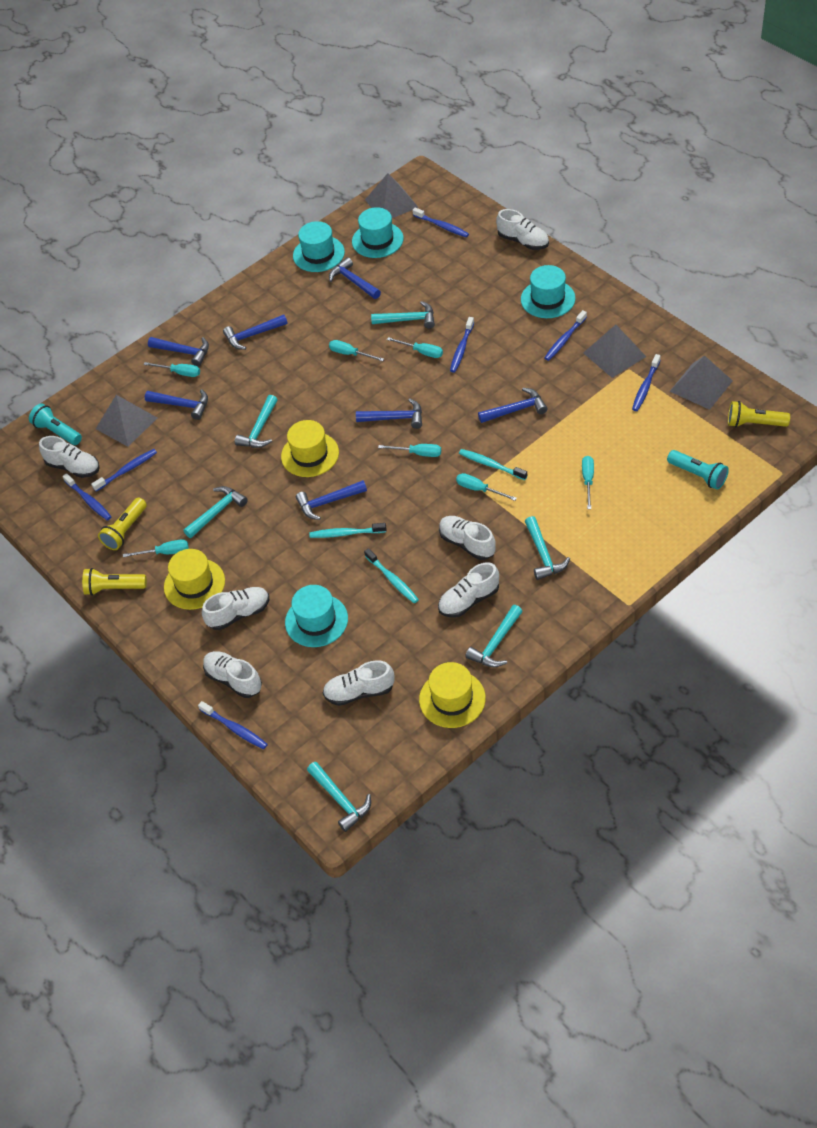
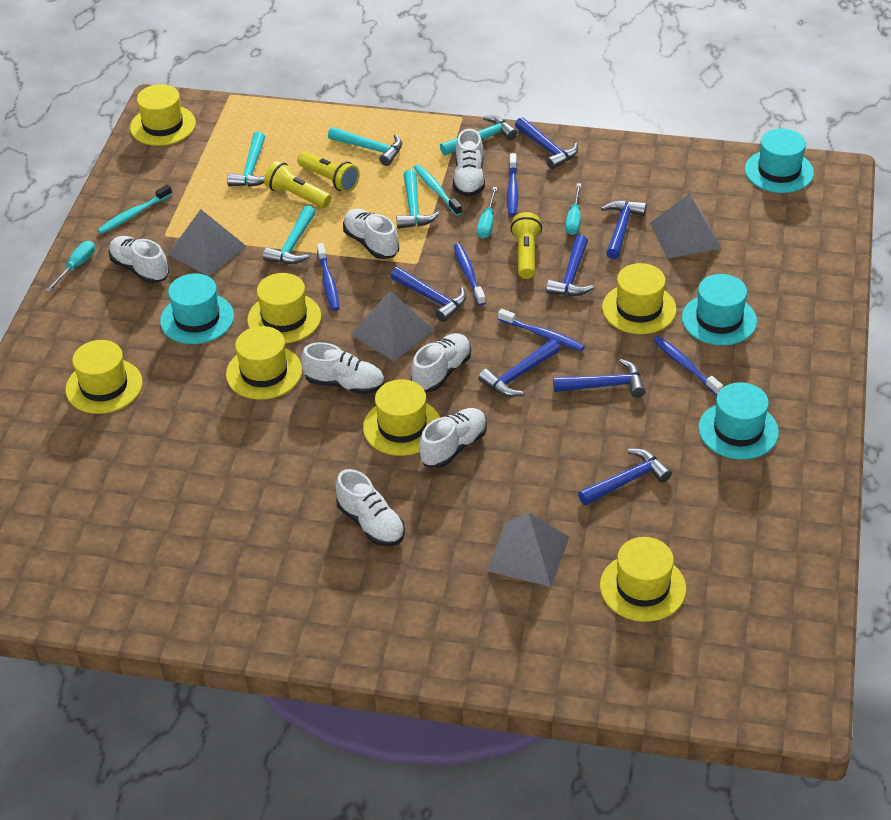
blue toothbrush: 7 -> 5
turquoise flashlight: 2 -> 0
turquoise hammer: 6 -> 5
turquoise screwdriver: 7 -> 3
turquoise toothbrush: 3 -> 2
yellow hat: 3 -> 7

